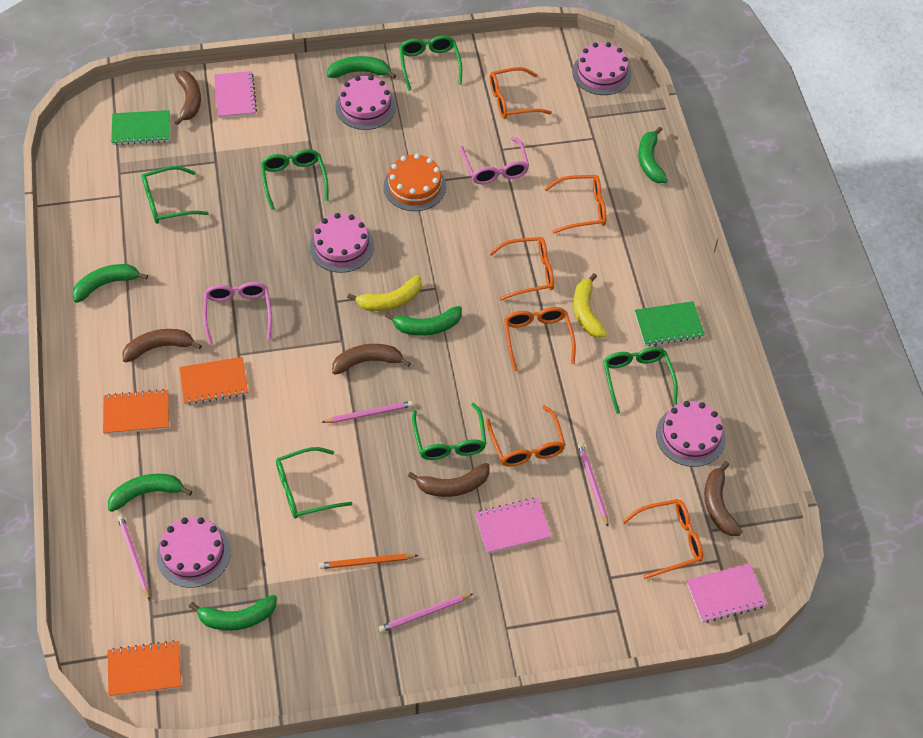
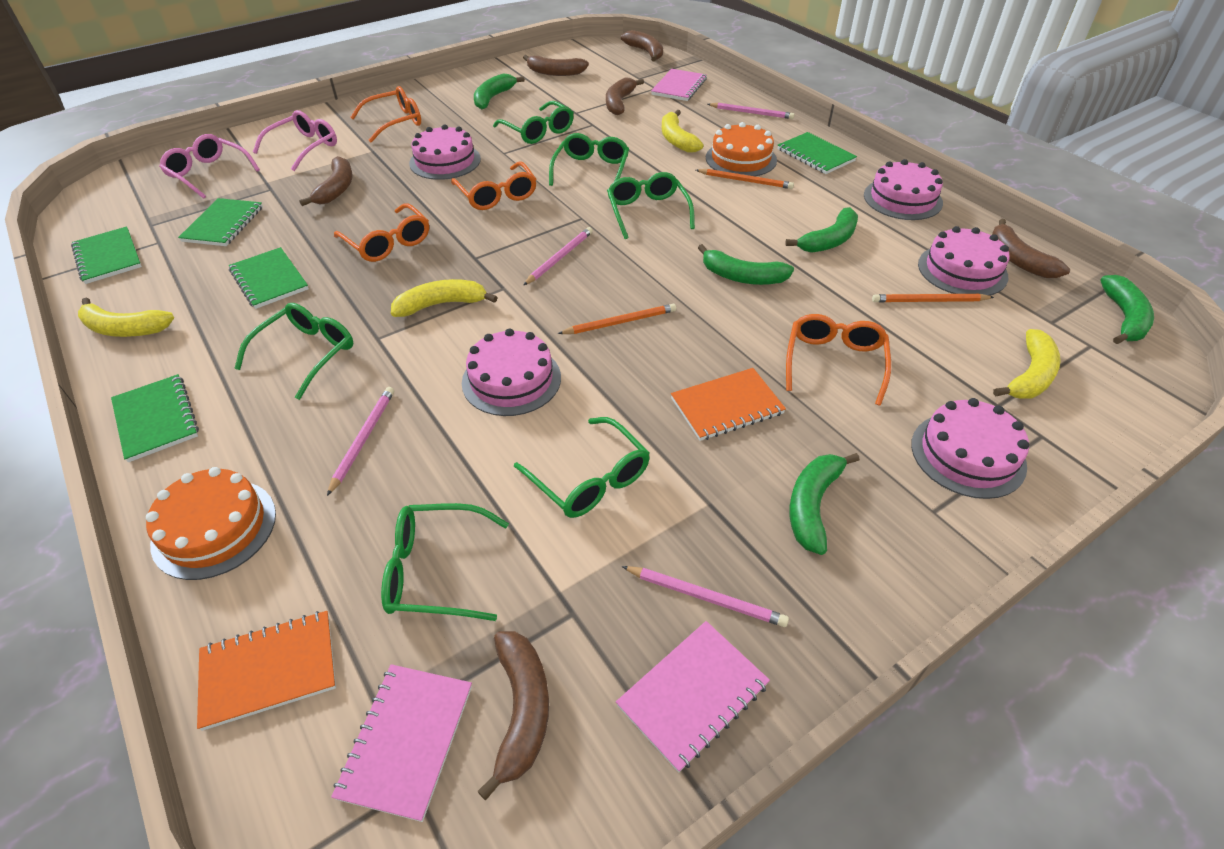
brown banana: 5 -> 6
green banana: 6 -> 5
green notebook: 2 -> 5
orange cake: 1 -> 2
orange glasses: 6 -> 4
orange notebook: 3 -> 2
orange pencil: 1 -> 3
yellow banana: 2 -> 4

